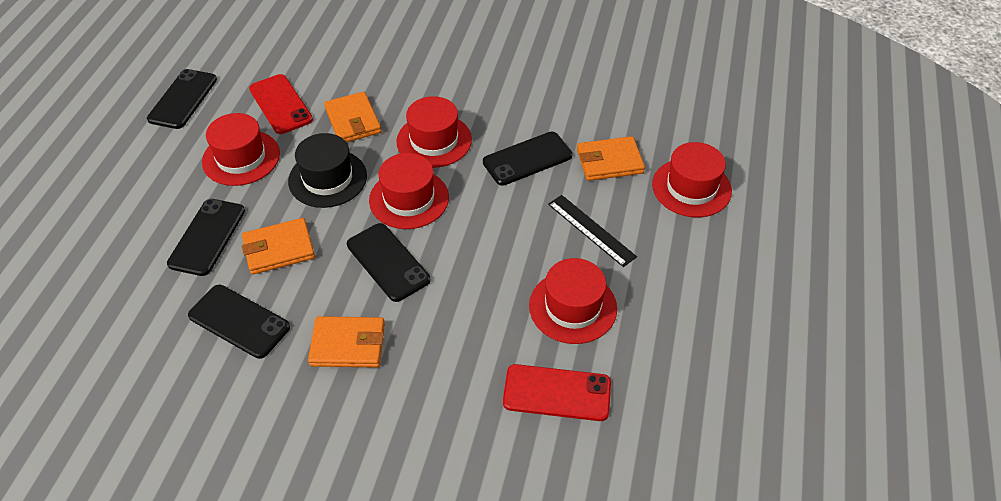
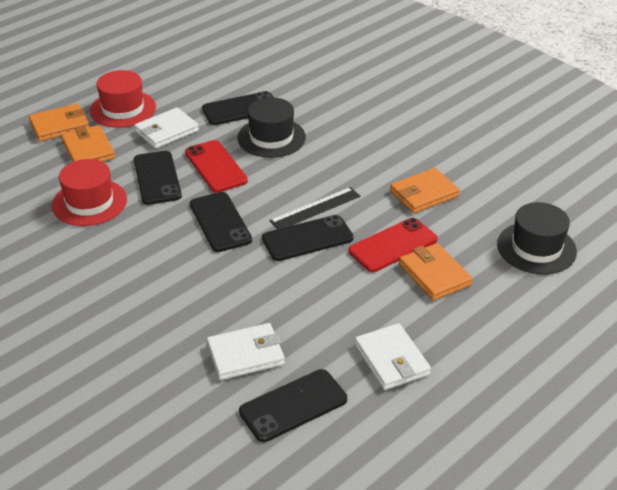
black hat: 1 -> 2
red hat: 5 -> 2
white wallet: 0 -> 3

